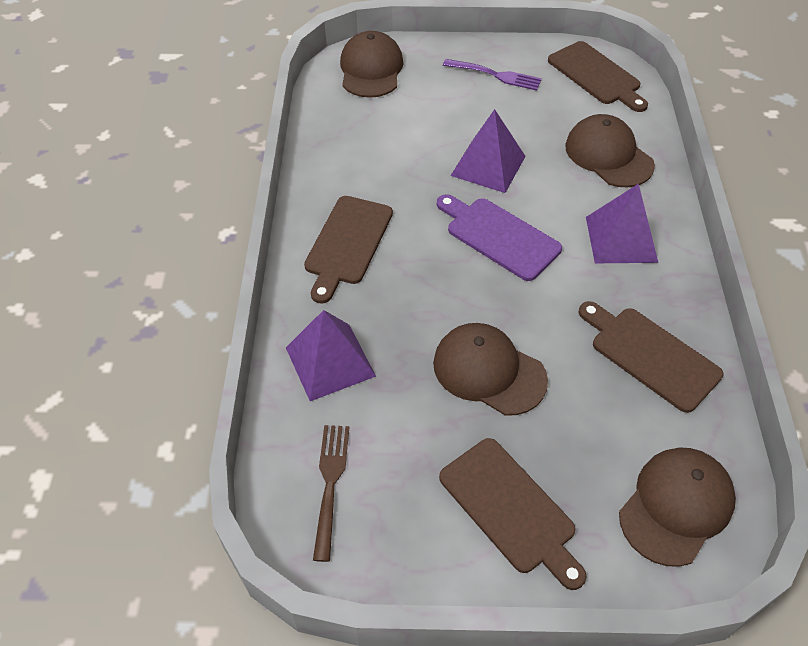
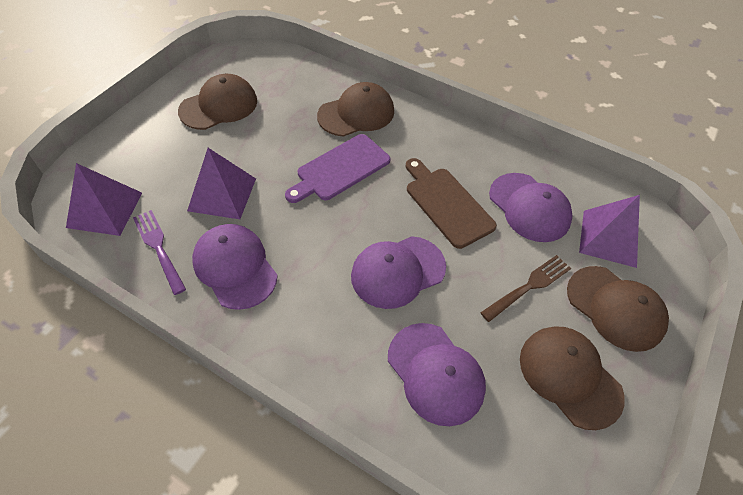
brown cutting board: 4 -> 1
purple cap: 0 -> 4

